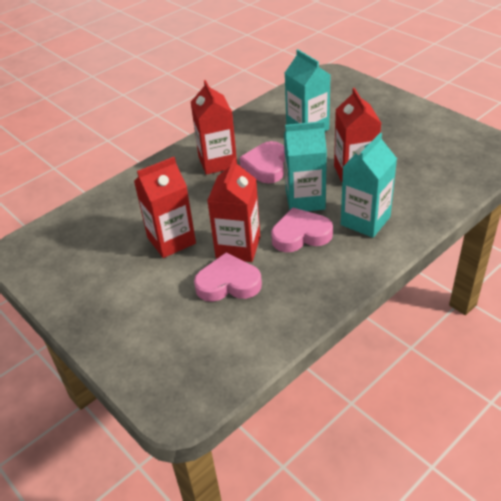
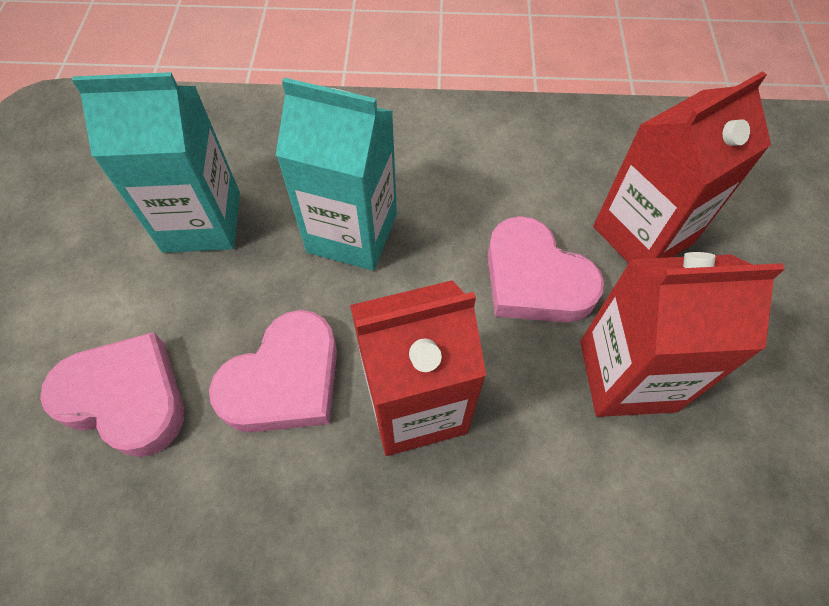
red carton: 4 -> 3
turquoise carton: 3 -> 2

